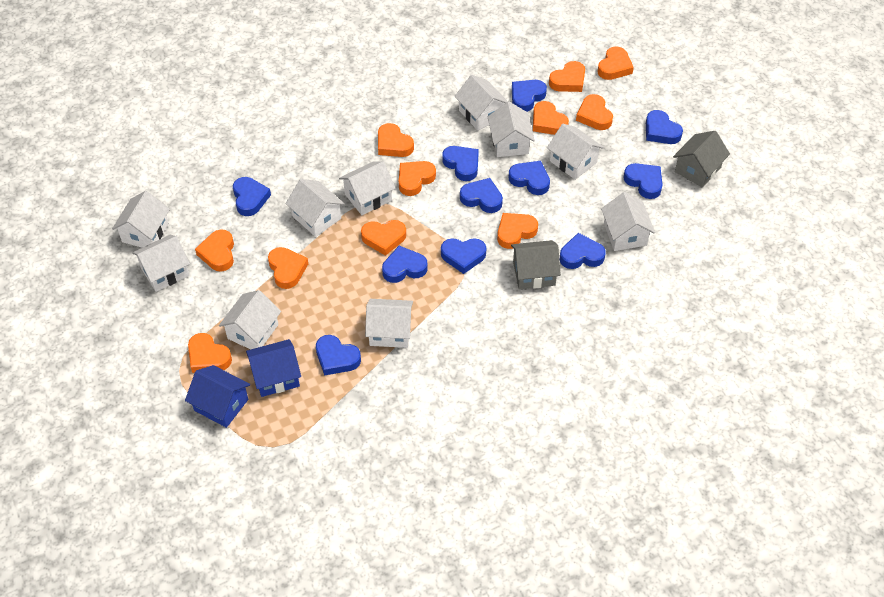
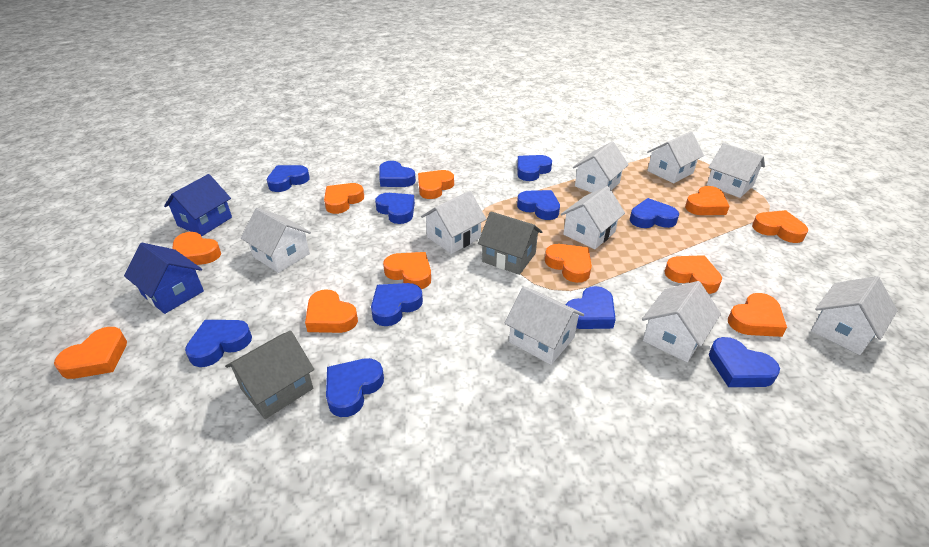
white house: 10 -> 9

